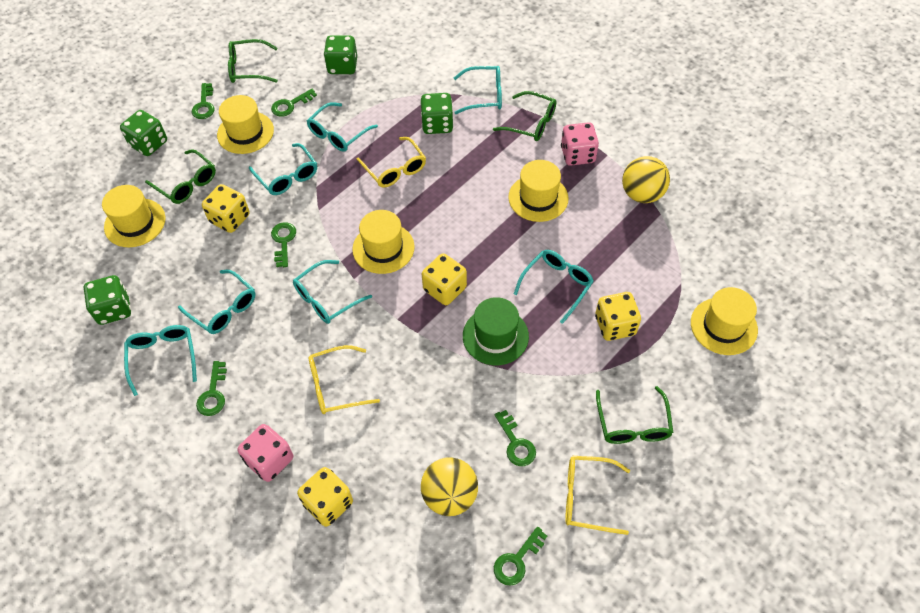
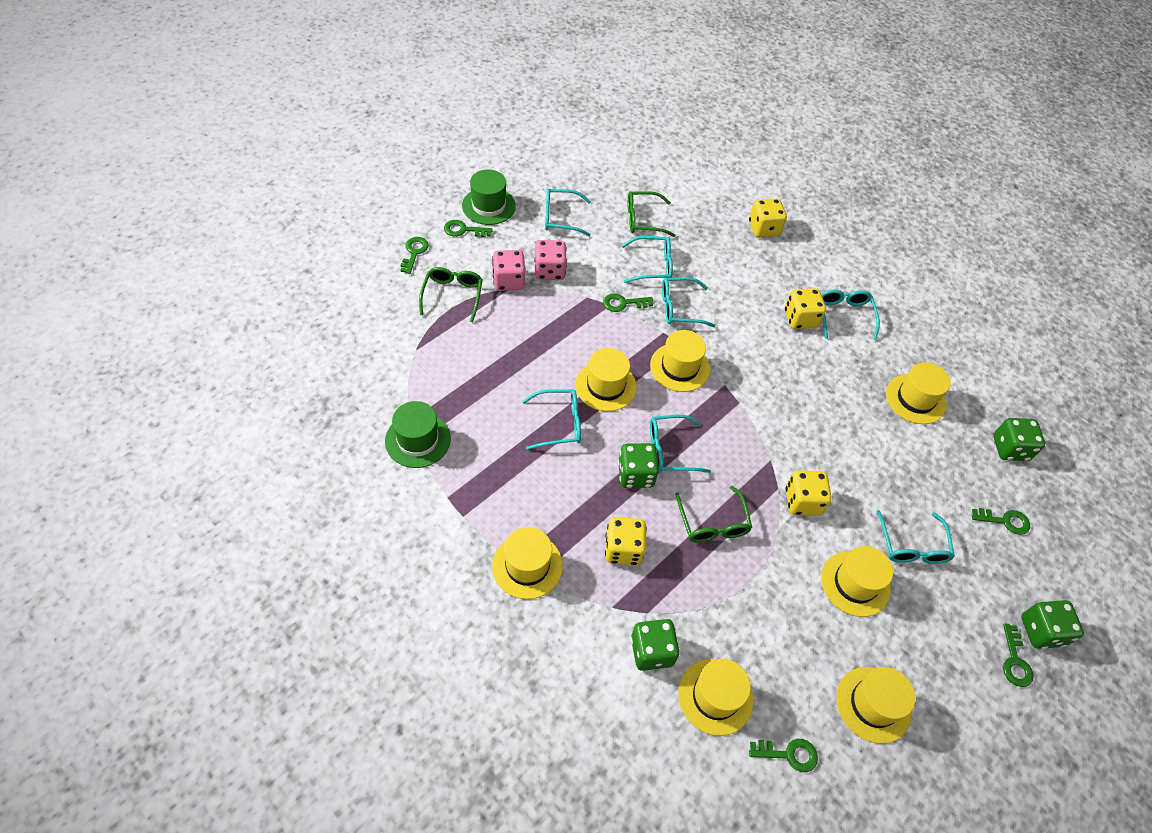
green glasses: 4 -> 3
green hat: 1 -> 2
yellow ball: 2 -> 0
yellow glasses: 3 -> 0
yellow hat: 5 -> 7

